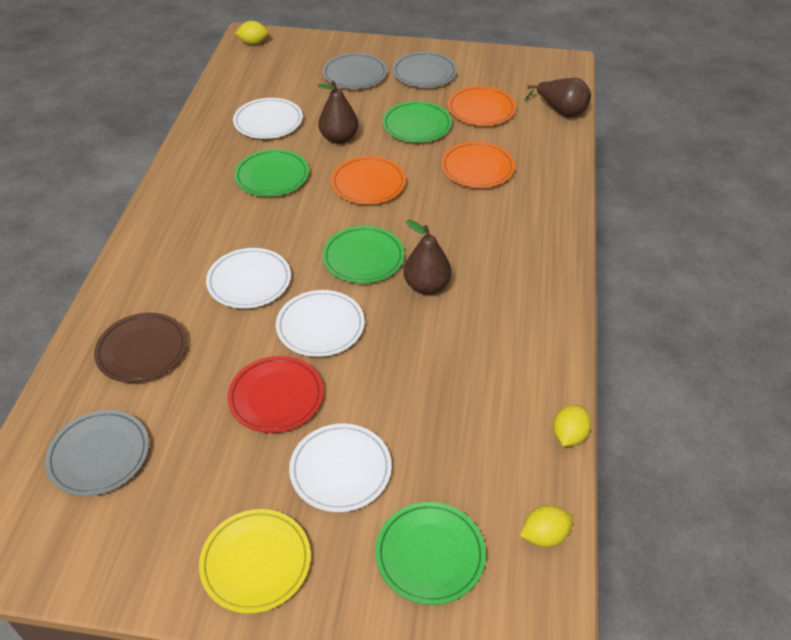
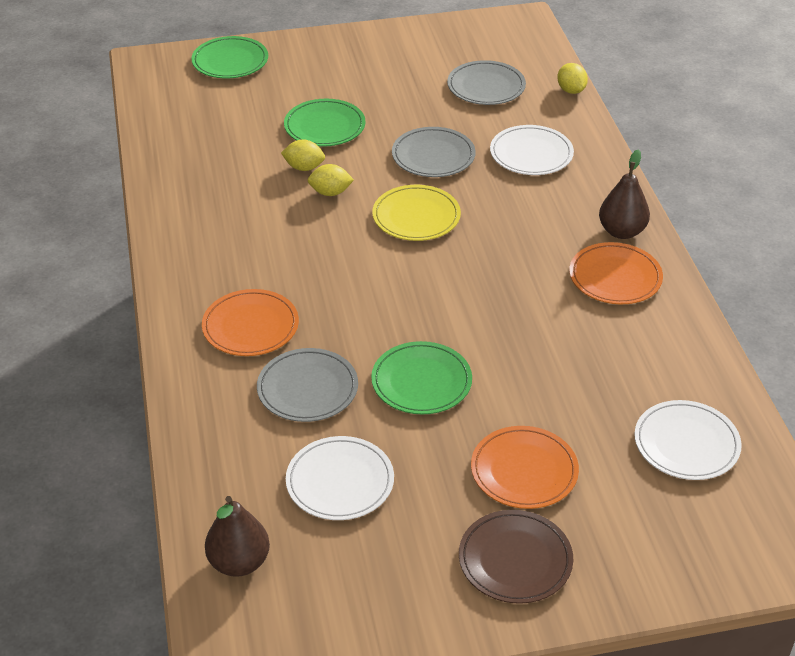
brown pear: 3 -> 2
green plate: 4 -> 3
red plate: 1 -> 0
white plate: 4 -> 3

